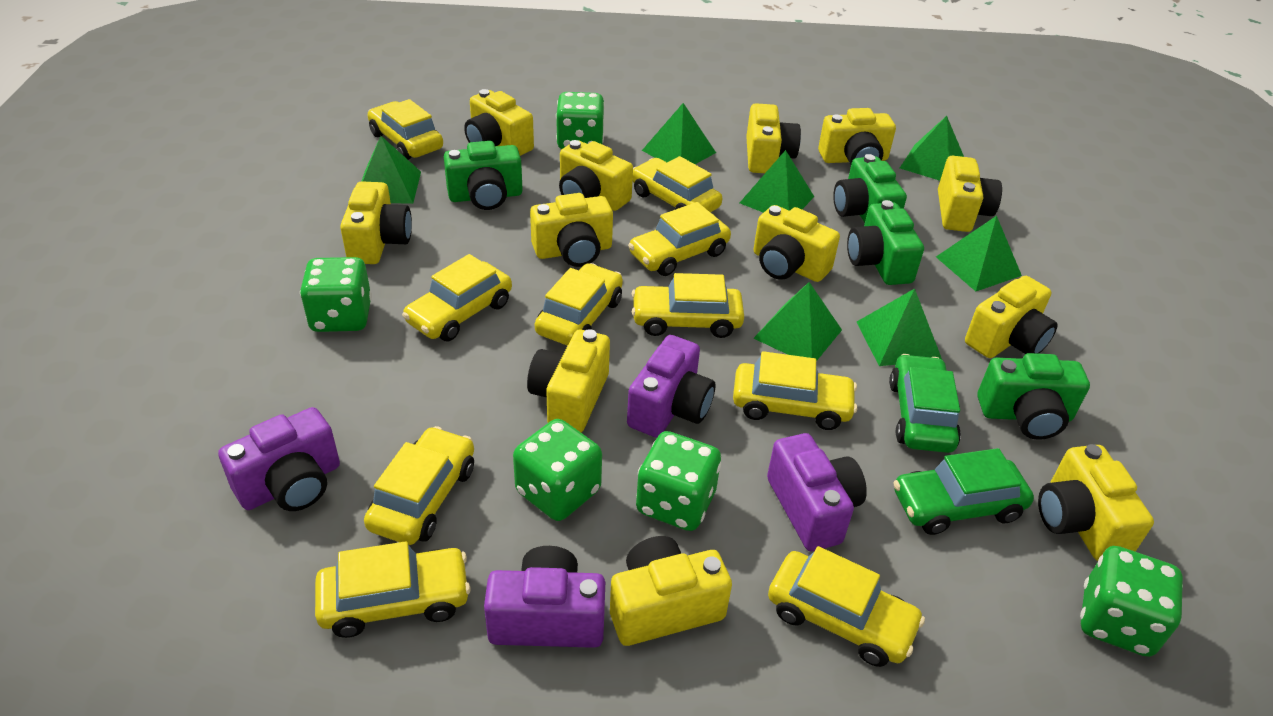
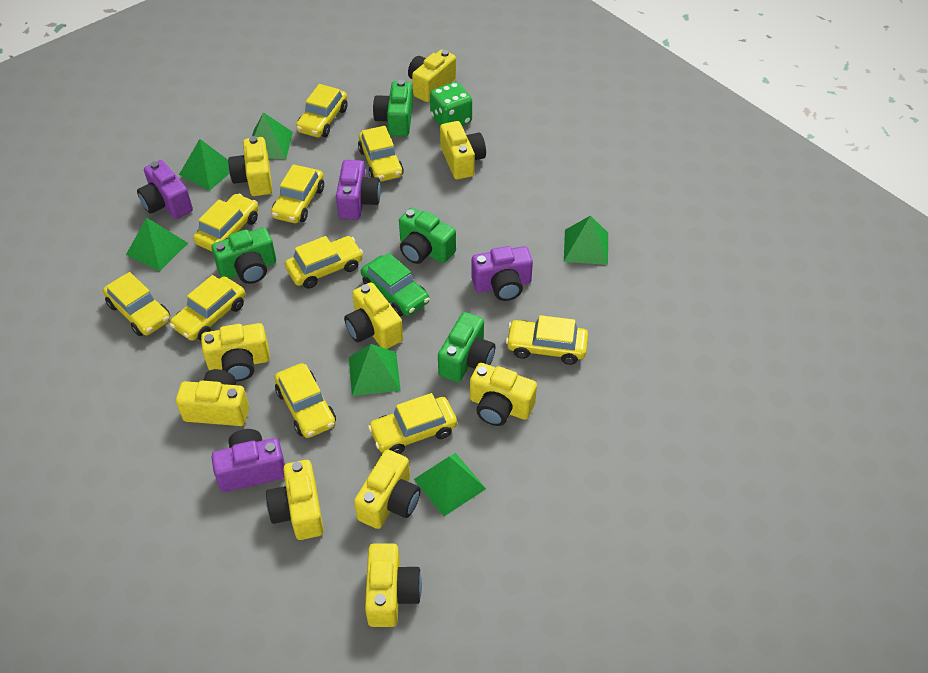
green car: 2 -> 1
green dice: 5 -> 1
green pyramid: 7 -> 6
yellow camera: 12 -> 10

